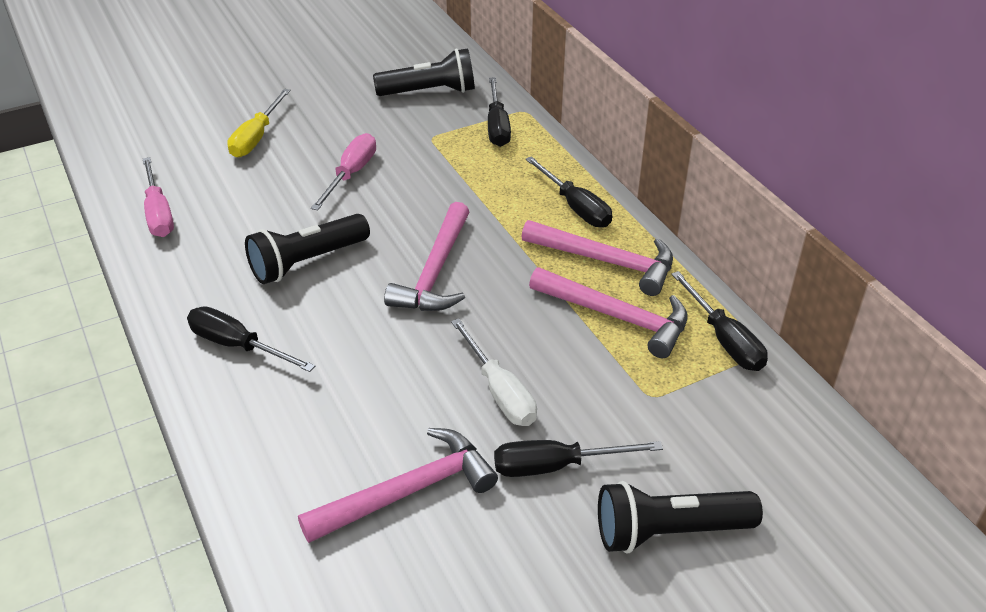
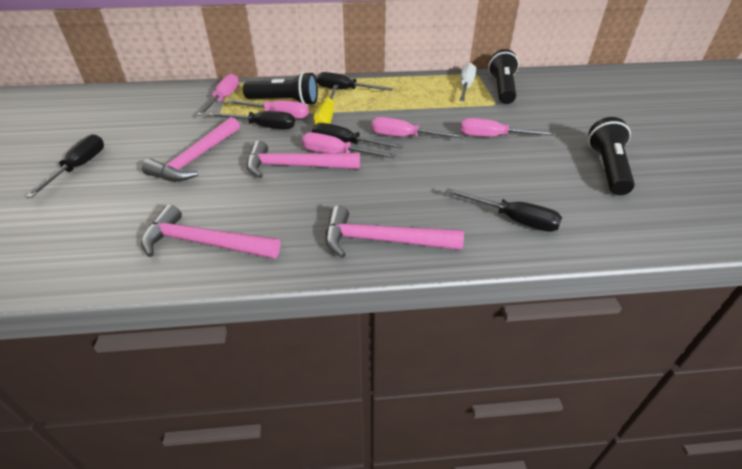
pink screwdriver: 2 -> 5

